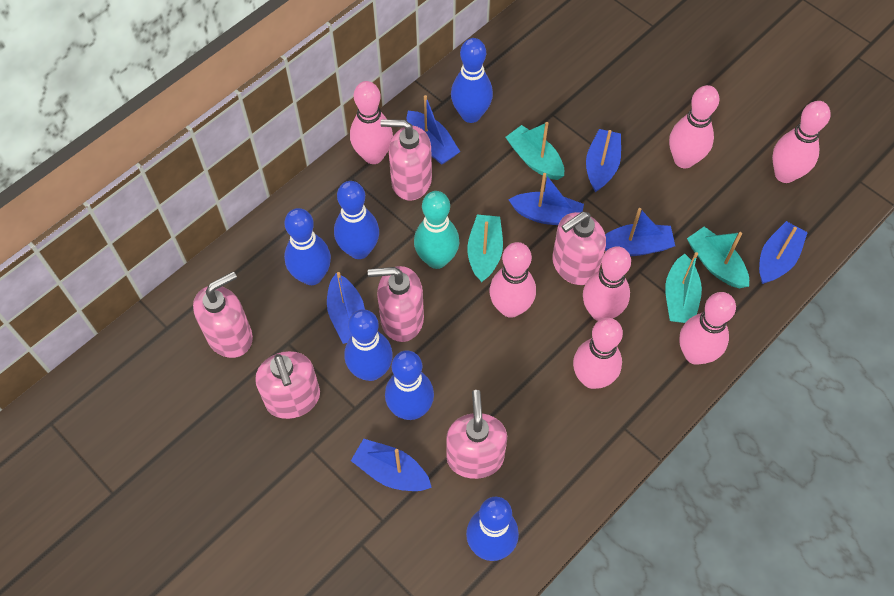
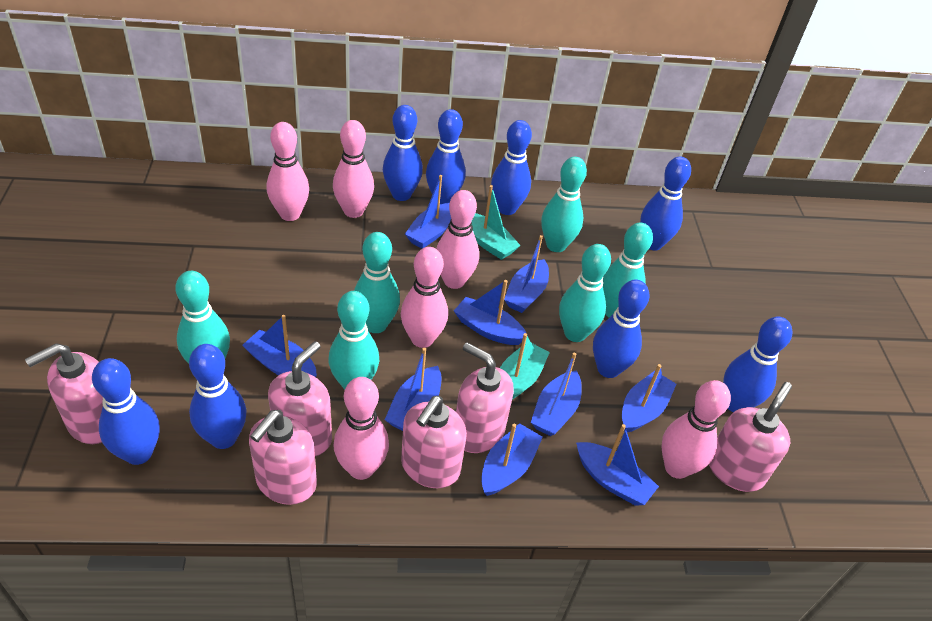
blue boat: 7 -> 9
blue bowling pin: 6 -> 8
pink bowling pin: 7 -> 6
turquoise boat: 4 -> 2
turquoise bowling pin: 1 -> 6

